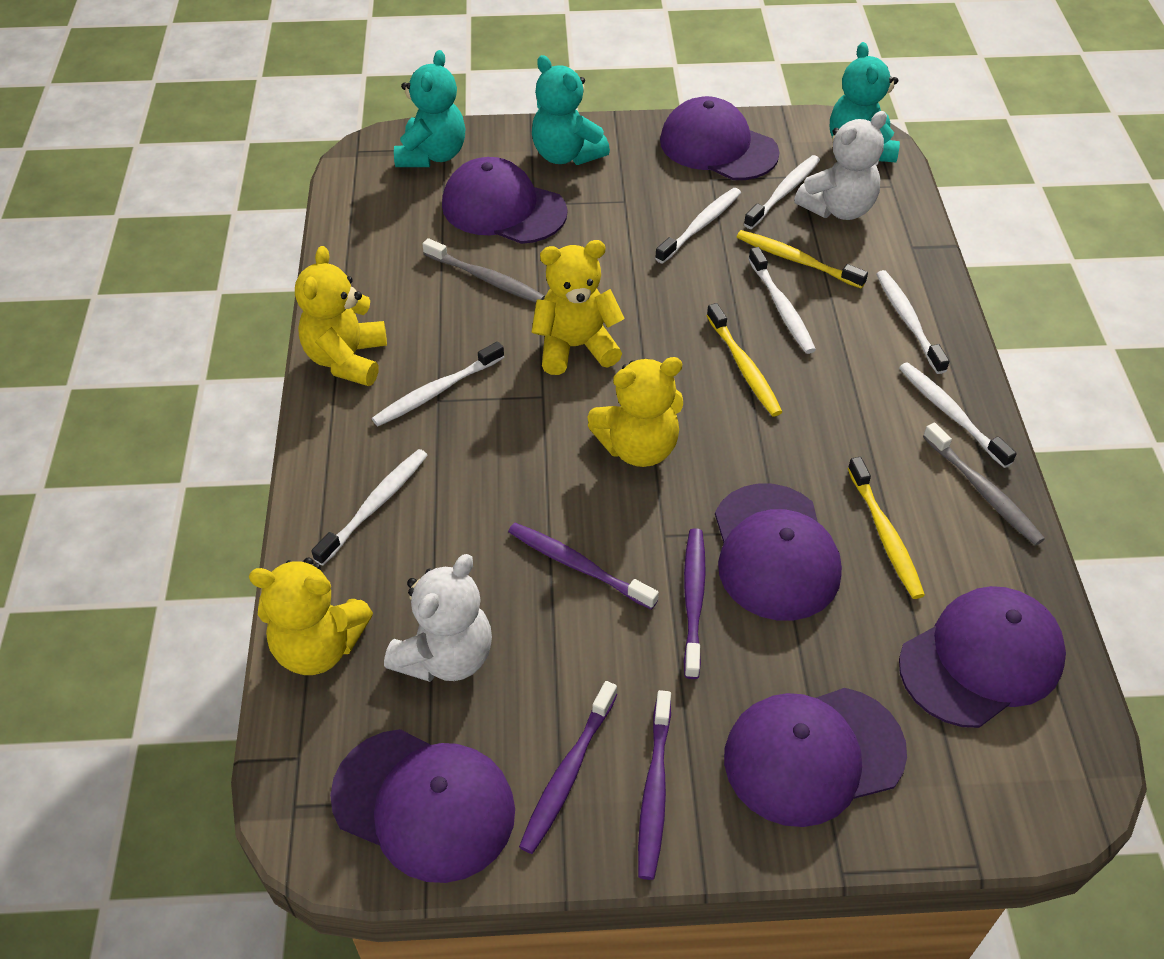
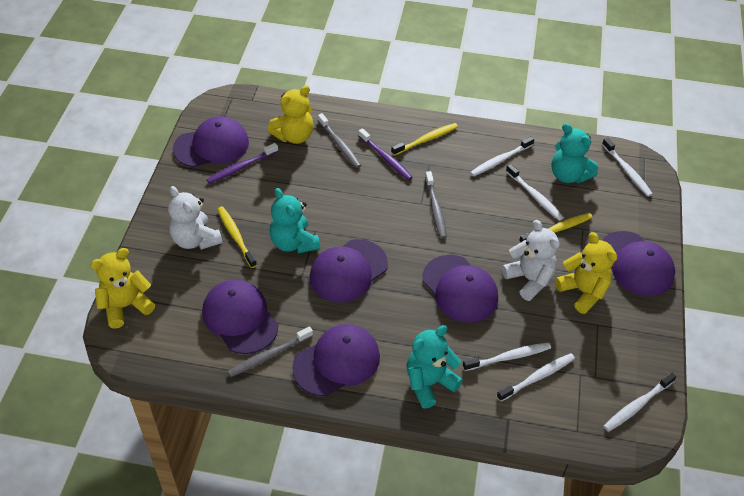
grey toothbrush: 2 -> 3
purple toothbrush: 4 -> 2
white toothbrush: 7 -> 6
yellow teddy bear: 4 -> 3

